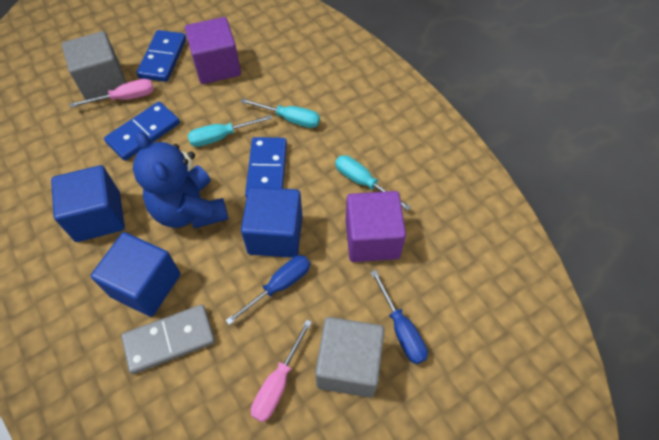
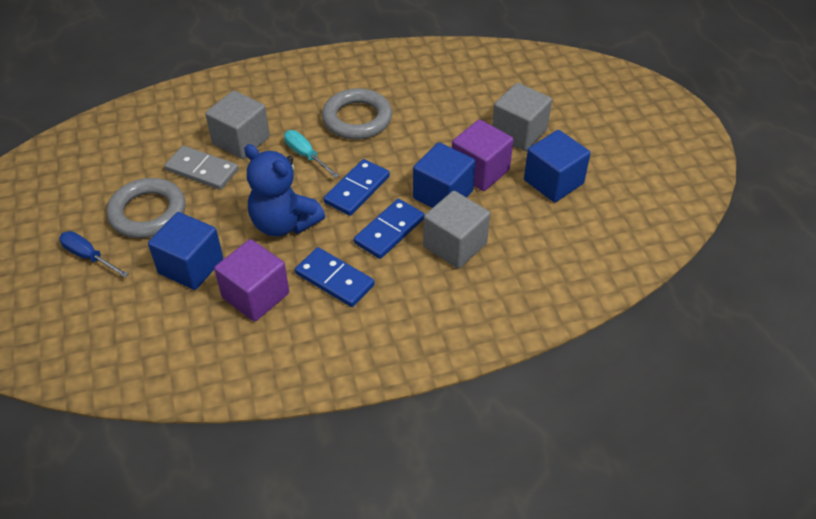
blue screwdriver: 2 -> 1
grey cube: 2 -> 3
grey ring: 0 -> 2
pink screwdriver: 2 -> 0
turquoise screwdriver: 3 -> 1

